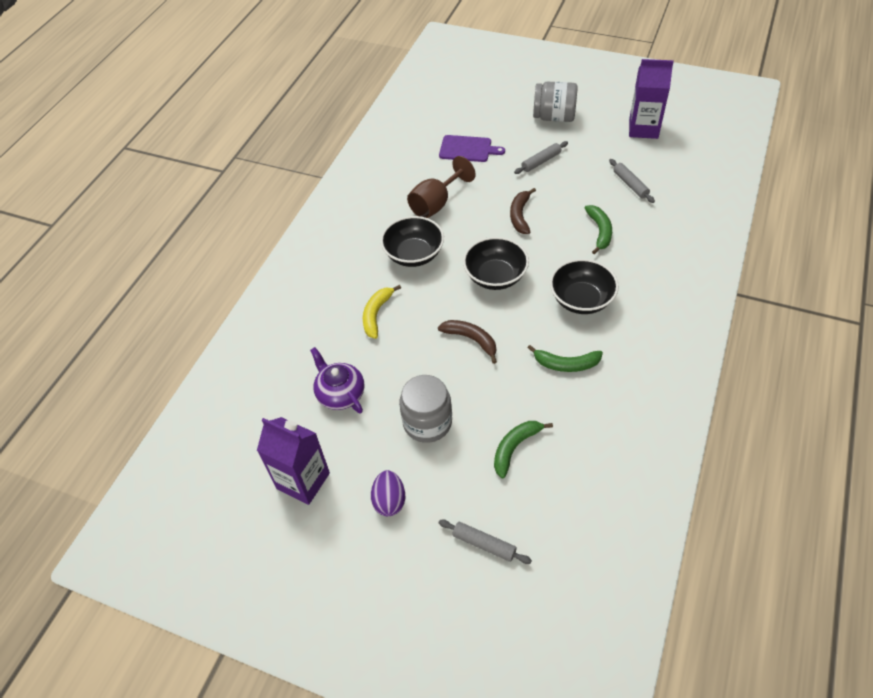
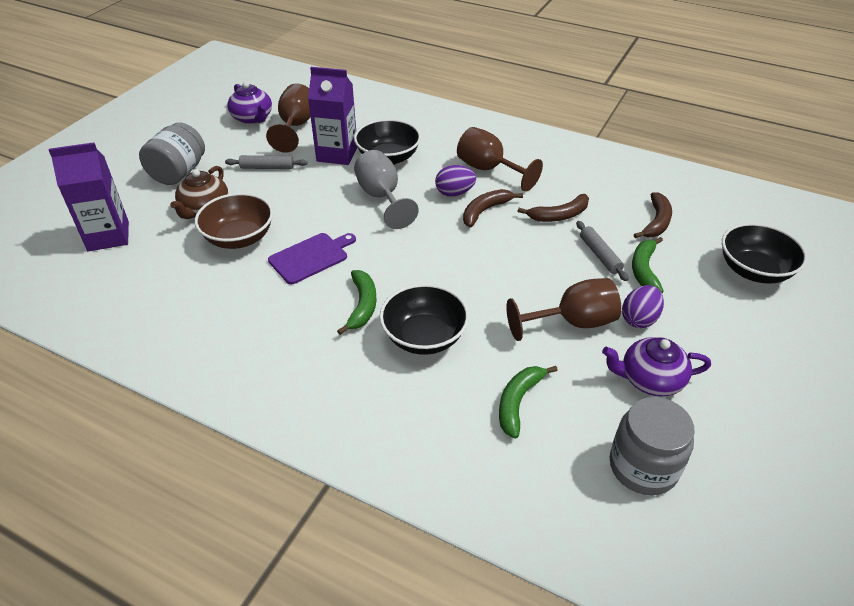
brown banana: 2 -> 3
brown bowl: 0 -> 1
brown goblet: 1 -> 3
brown teapot: 0 -> 1
grey goblet: 0 -> 1
grey rolling pin: 3 -> 2
purple egg: 1 -> 2
purple teapot: 1 -> 2
yellow banana: 1 -> 0

